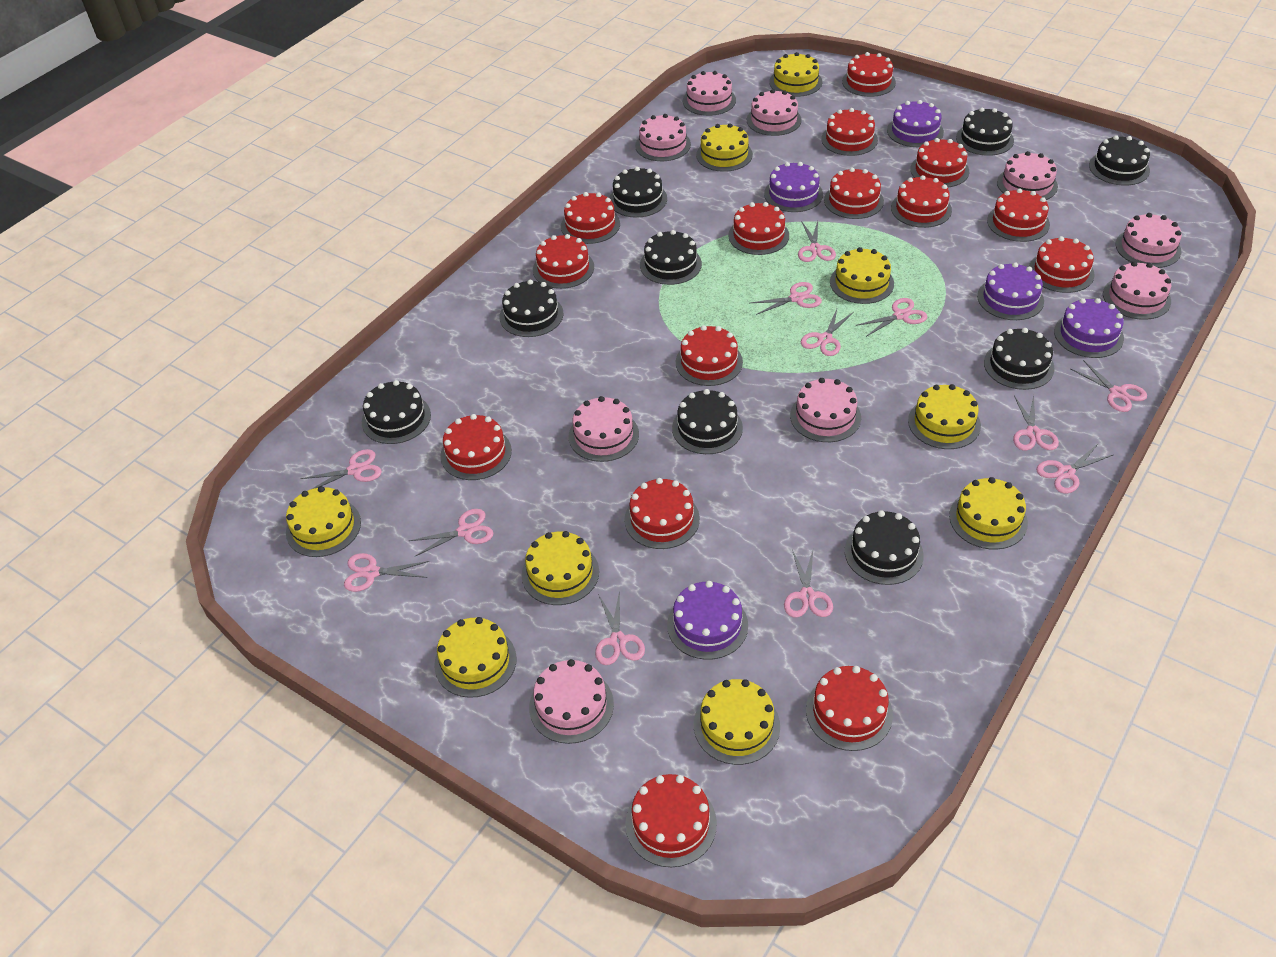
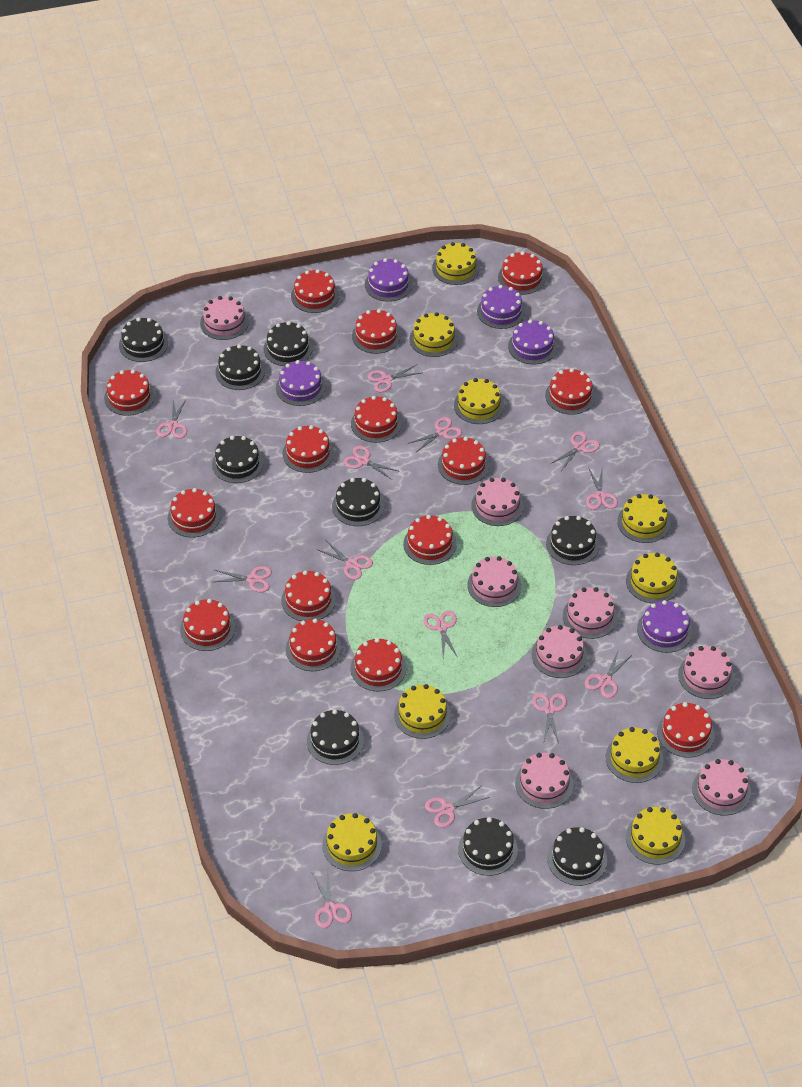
pink cake: 9 -> 8
pink scissors: 12 -> 13

